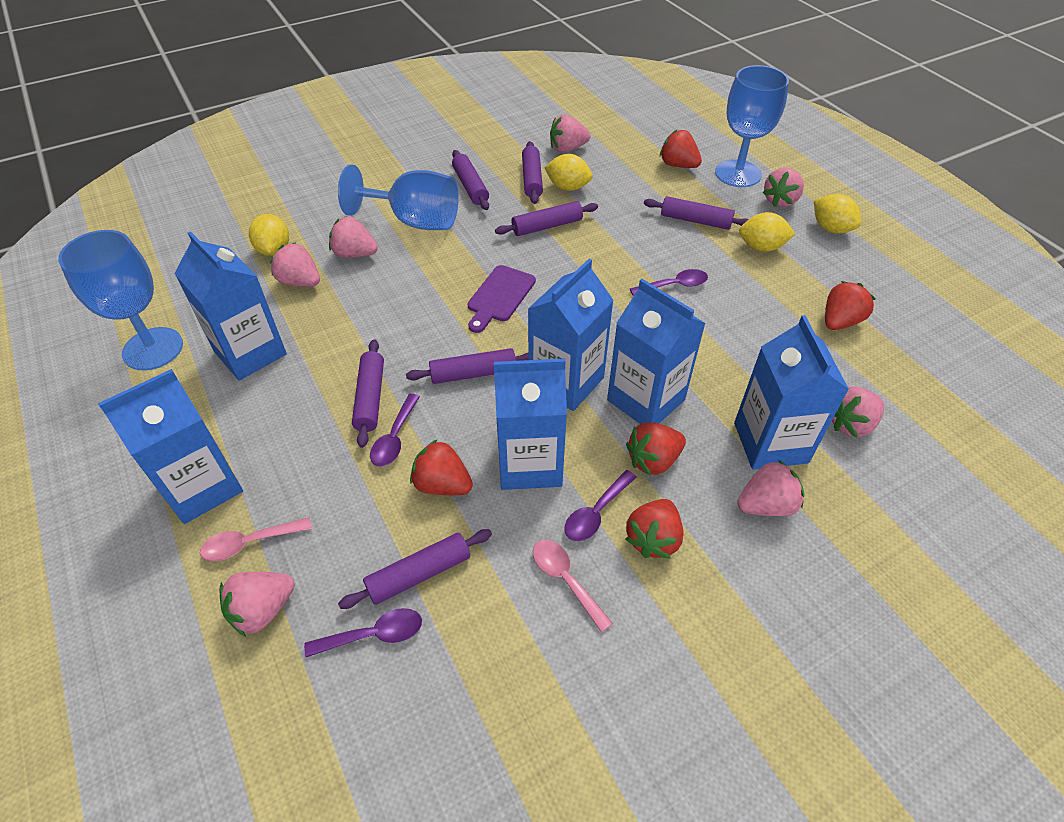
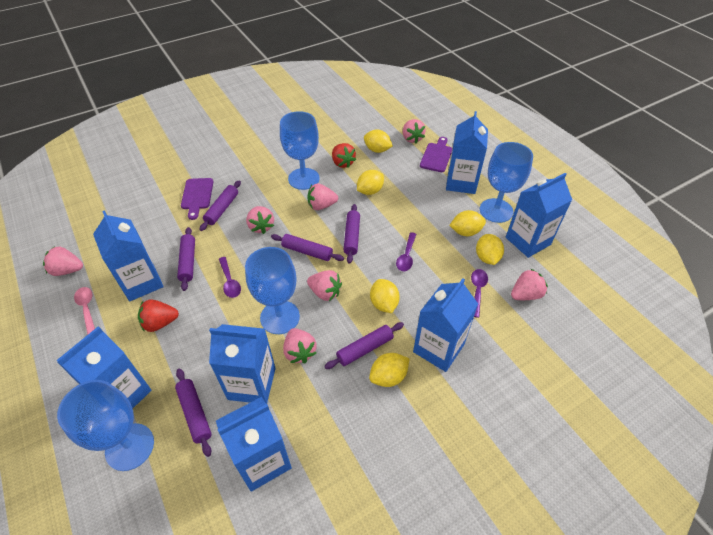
blue carton: 6 -> 7
blue goblet: 3 -> 4
pink spoon: 2 -> 1
purple cutting board: 1 -> 2
purple rolling pin: 7 -> 6
purple spoon: 4 -> 3
red strawberry: 5 -> 2
yellow lemon: 4 -> 6

